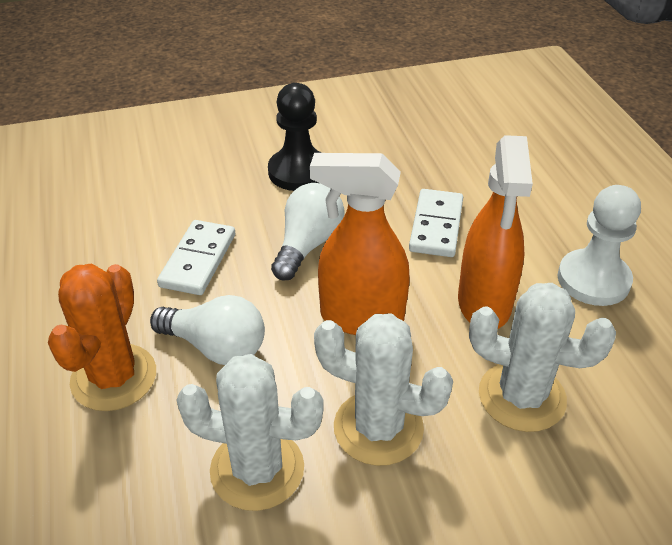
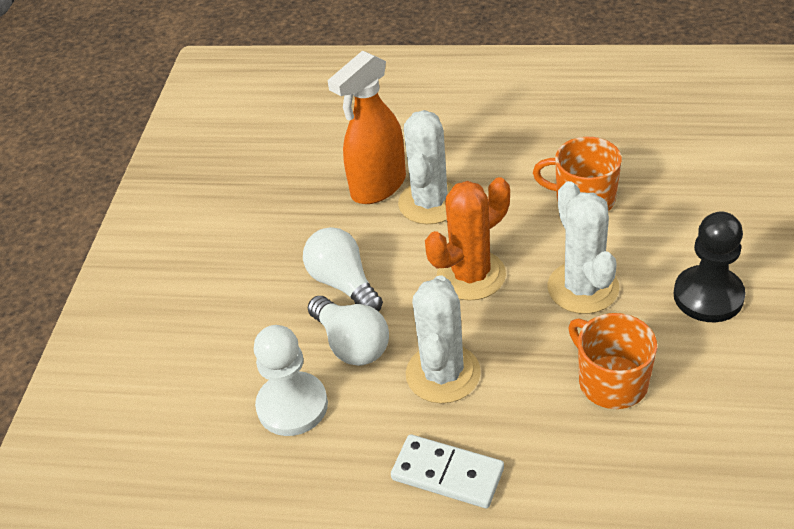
orange mug: 0 -> 2
orange spray bottle: 2 -> 1
white domino: 2 -> 1

